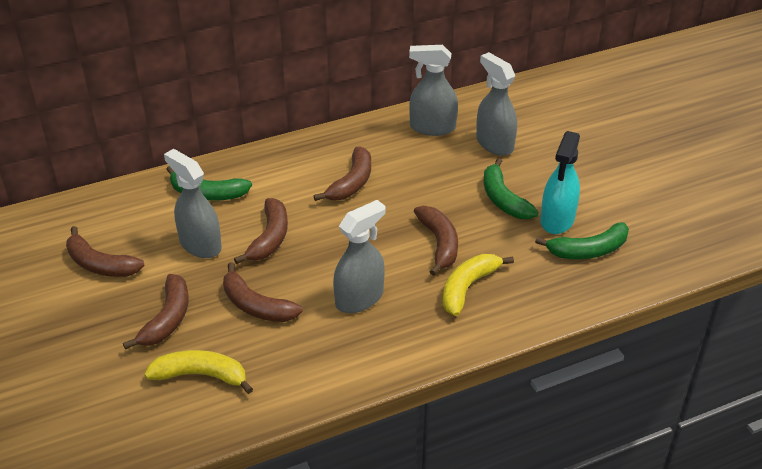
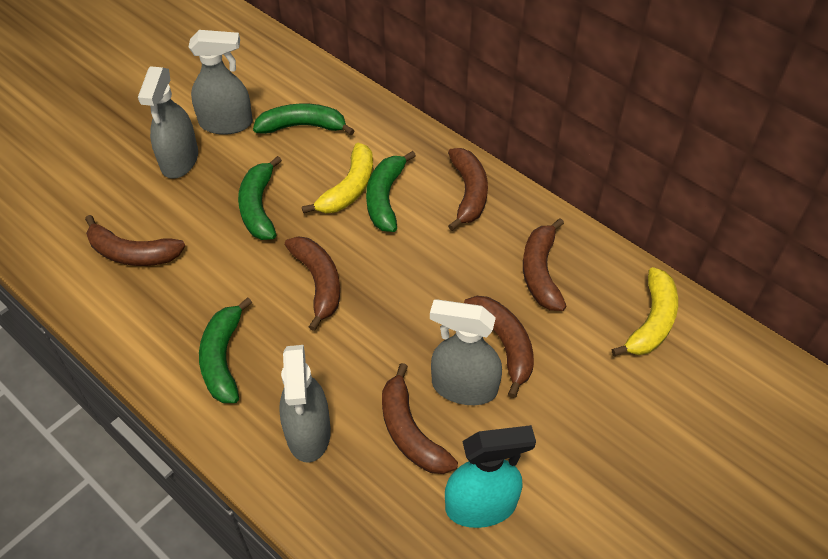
green banana: 3 -> 4

